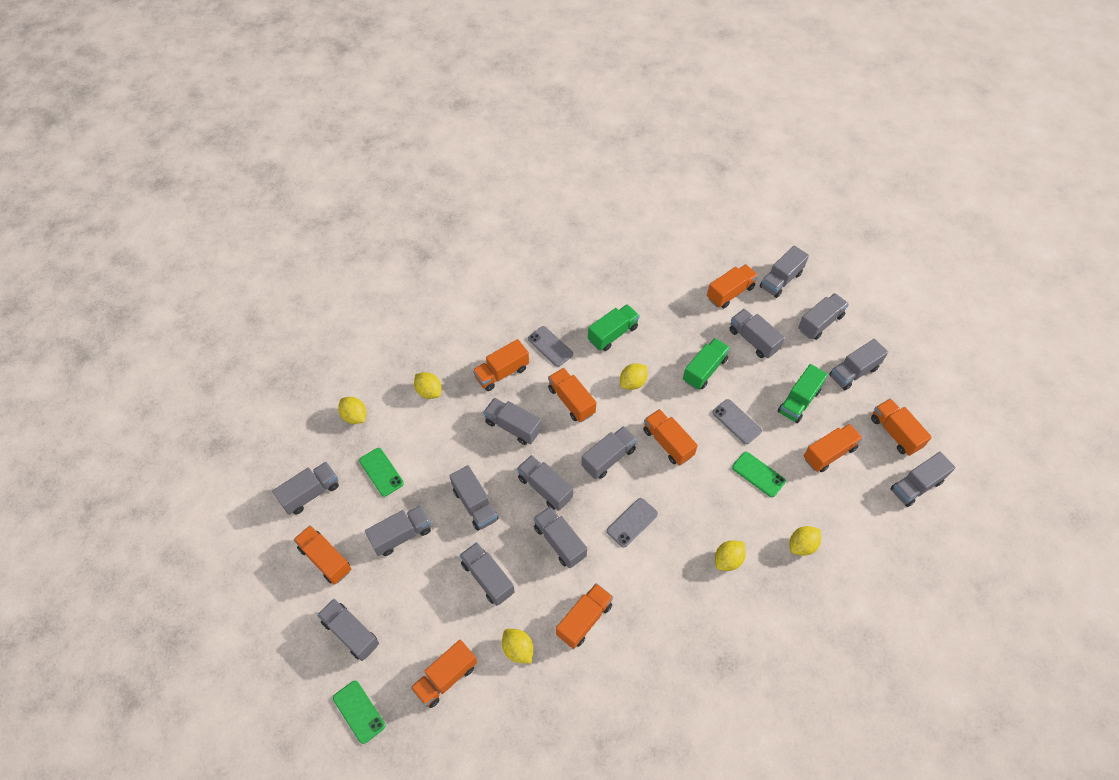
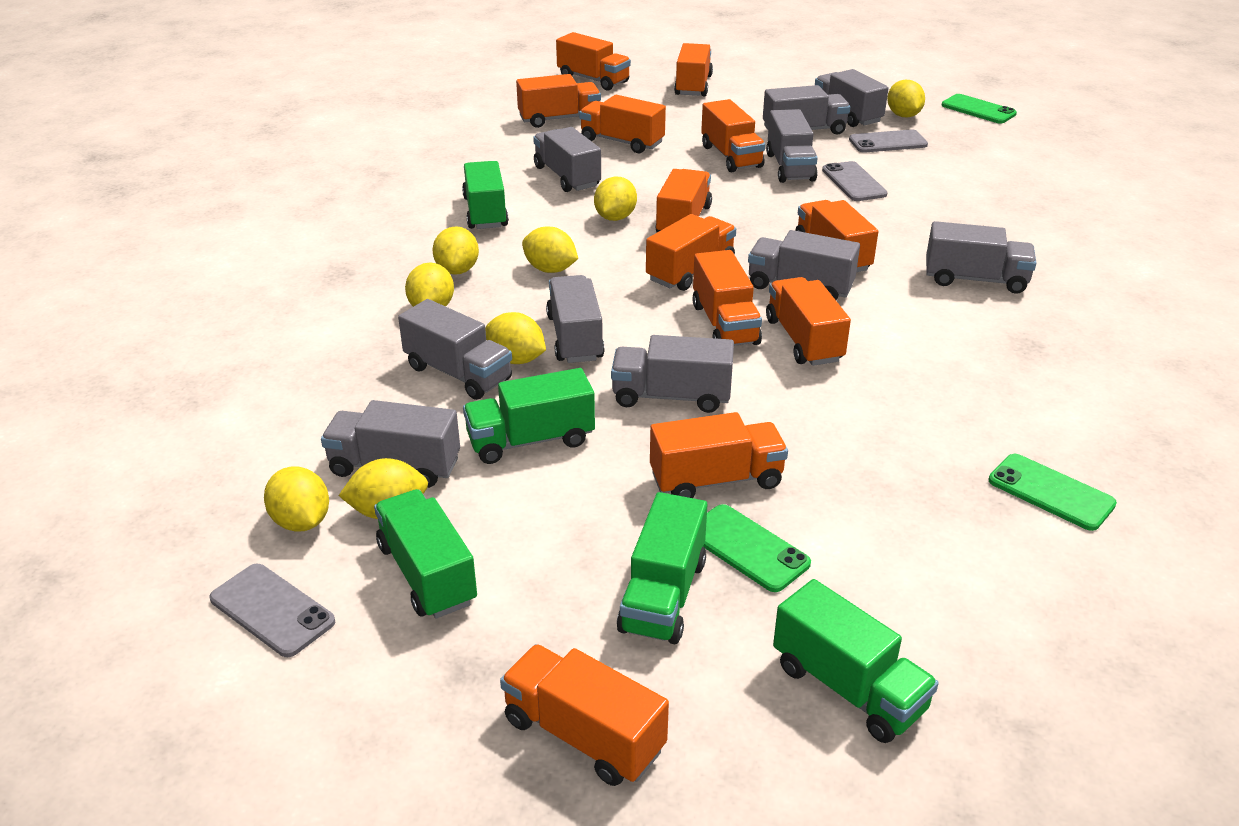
green truck: 3 -> 5
grey truck: 14 -> 10
orange truck: 9 -> 12
yellow lemon: 6 -> 8

